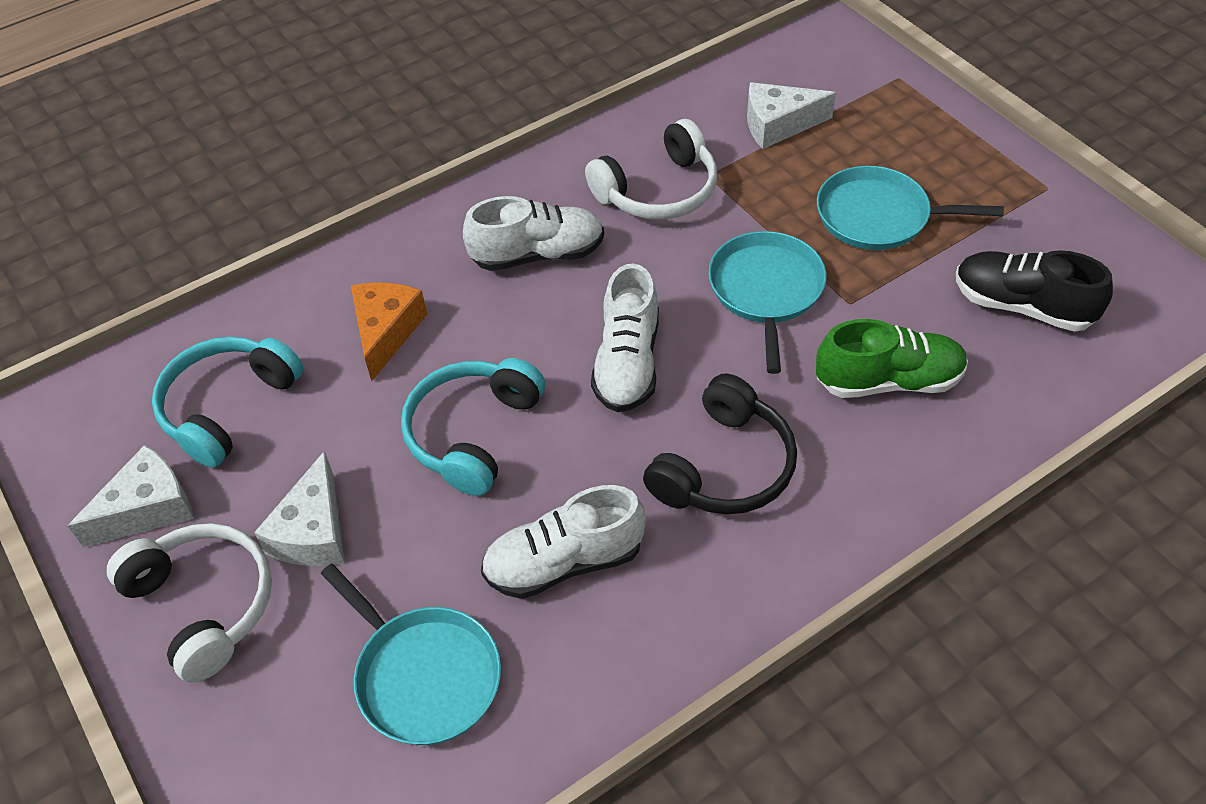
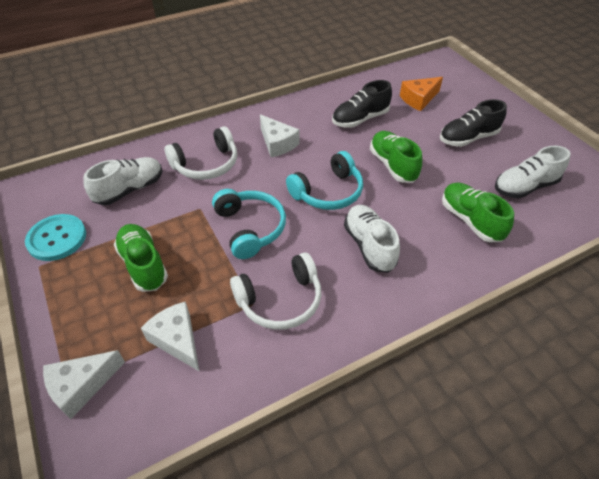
black headphones: 1 -> 0
black shoe: 1 -> 2
green shoe: 1 -> 3
turquoise button: 0 -> 1
turquoise pan: 3 -> 0

